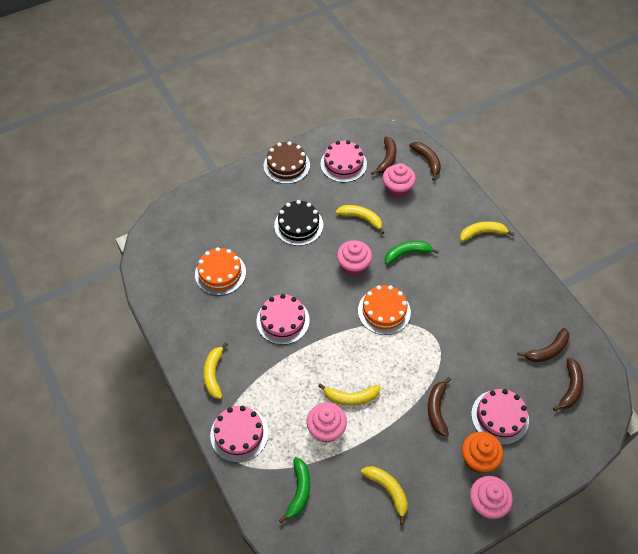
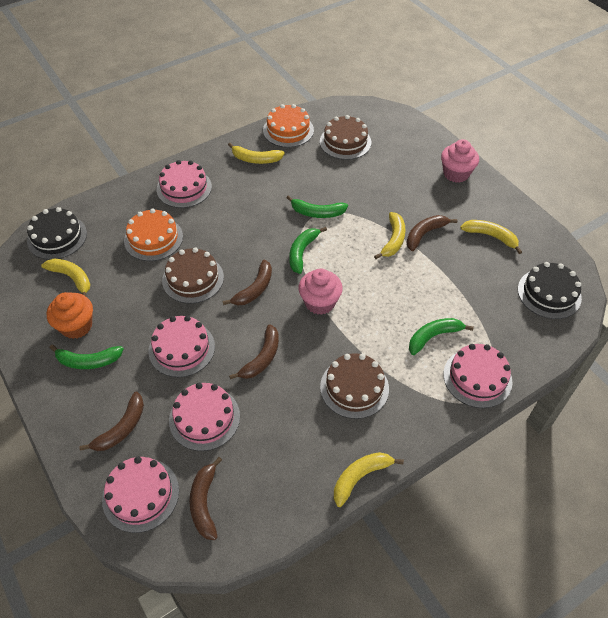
black cake: 1 -> 2
brown cake: 1 -> 3
green banana: 2 -> 4
pink cake: 4 -> 5
pink cupcake: 4 -> 2

